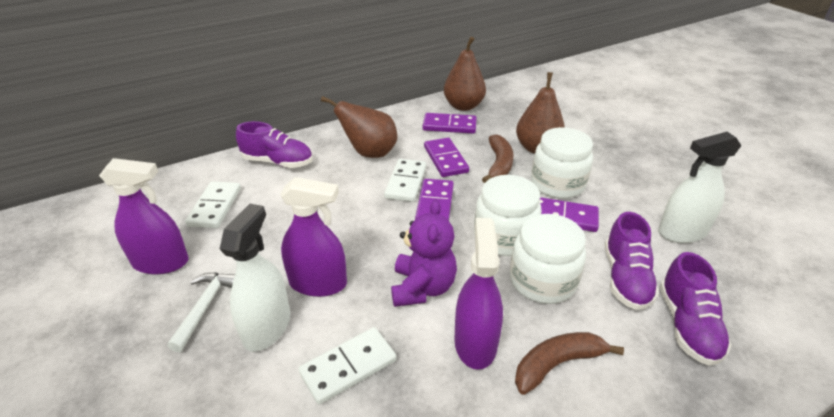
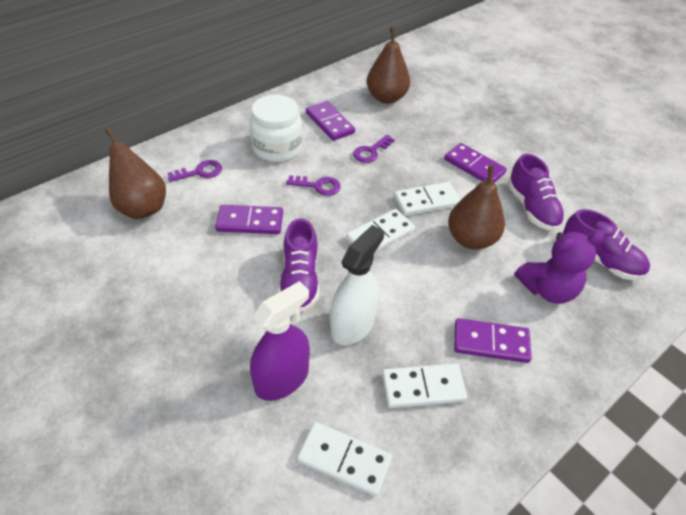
brown banana: 2 -> 0
purple key: 0 -> 3
purple spray bottle: 3 -> 1
white domino: 3 -> 4
white hammer: 1 -> 0
white jar: 3 -> 1
white spray bottle: 2 -> 1

